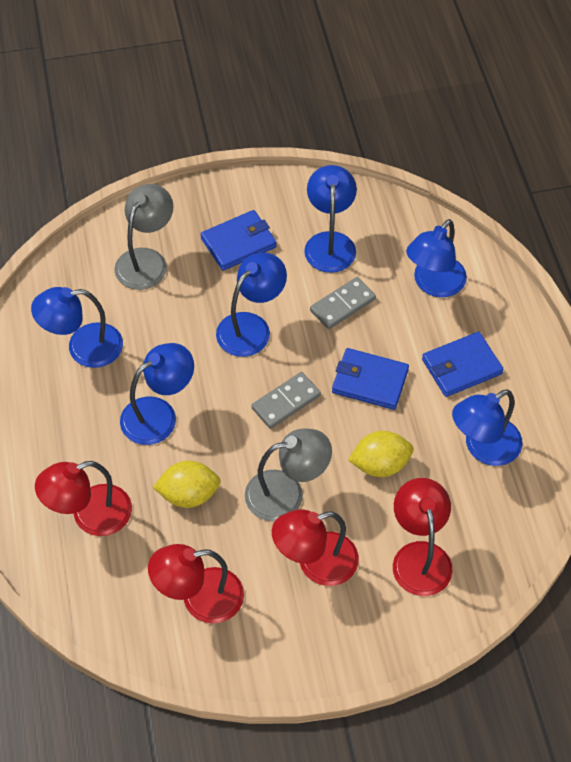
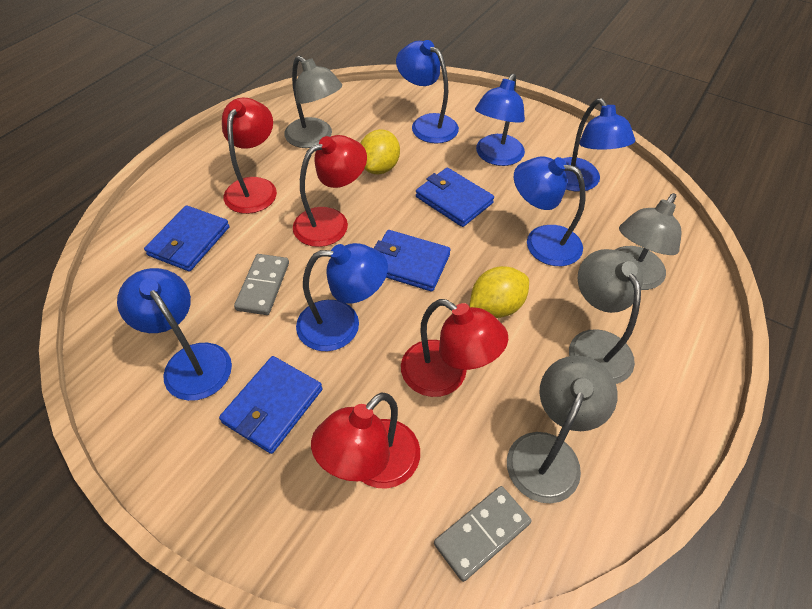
blue wallet: 3 -> 4
grey lamp: 2 -> 4

